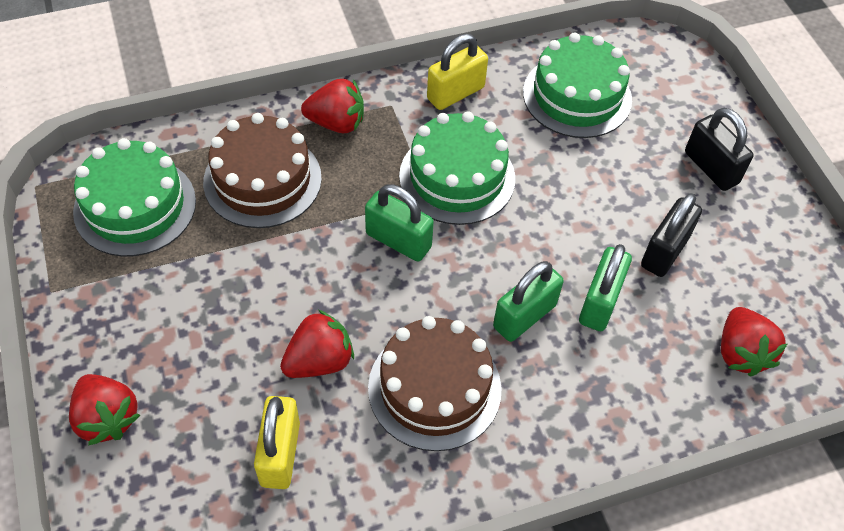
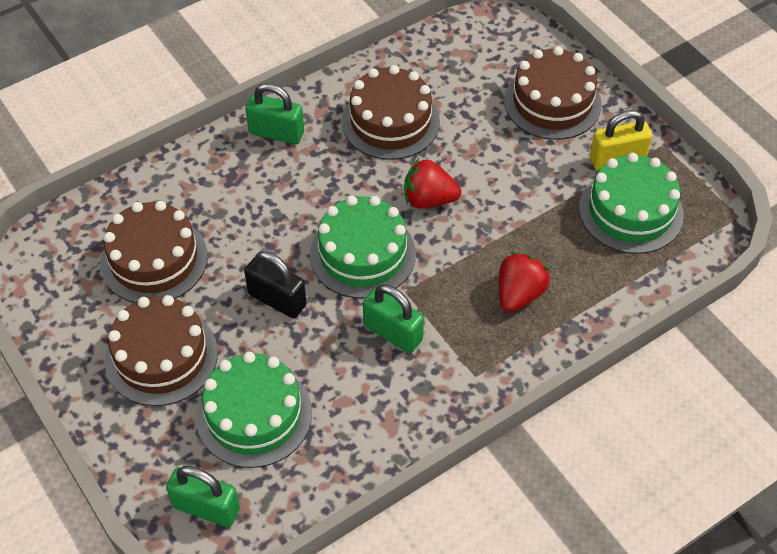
black padlock: 2 -> 1
brown cake: 2 -> 4
red strawberry: 4 -> 2
yellow padlock: 2 -> 1

